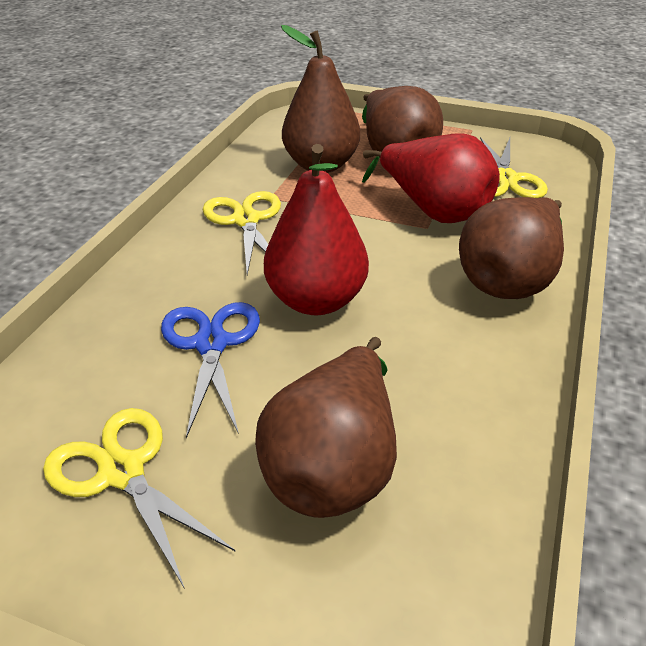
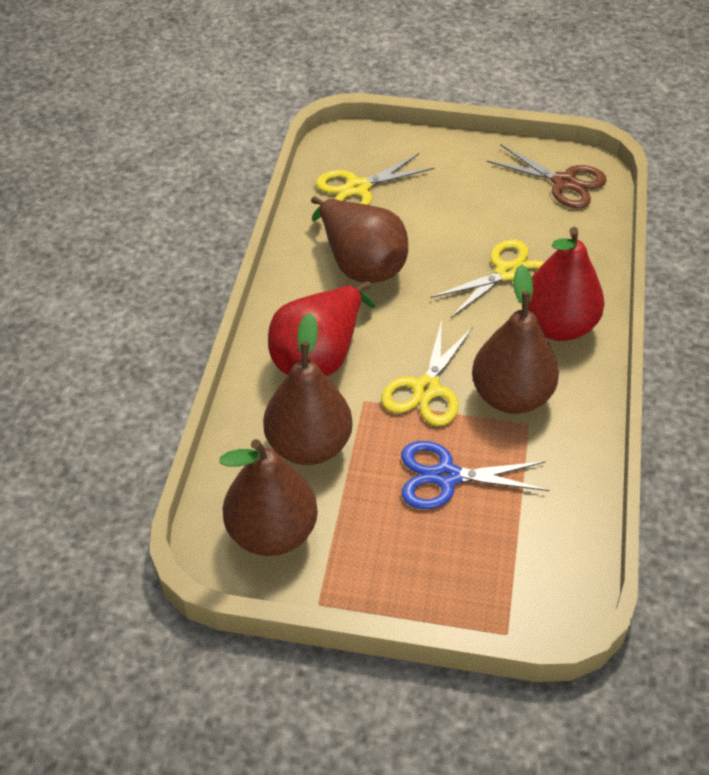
brown scissors: 0 -> 1

